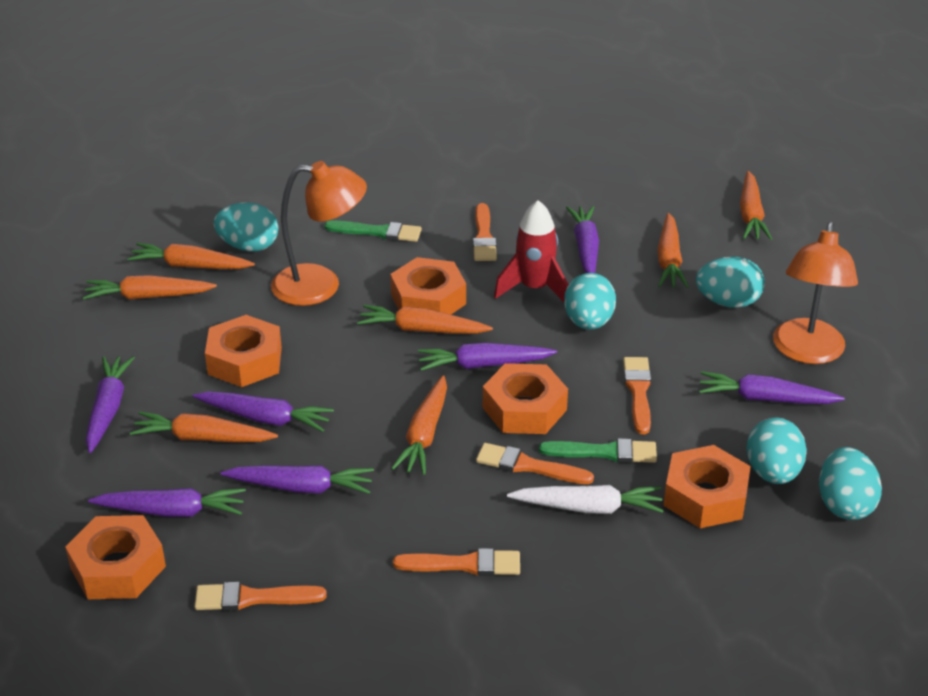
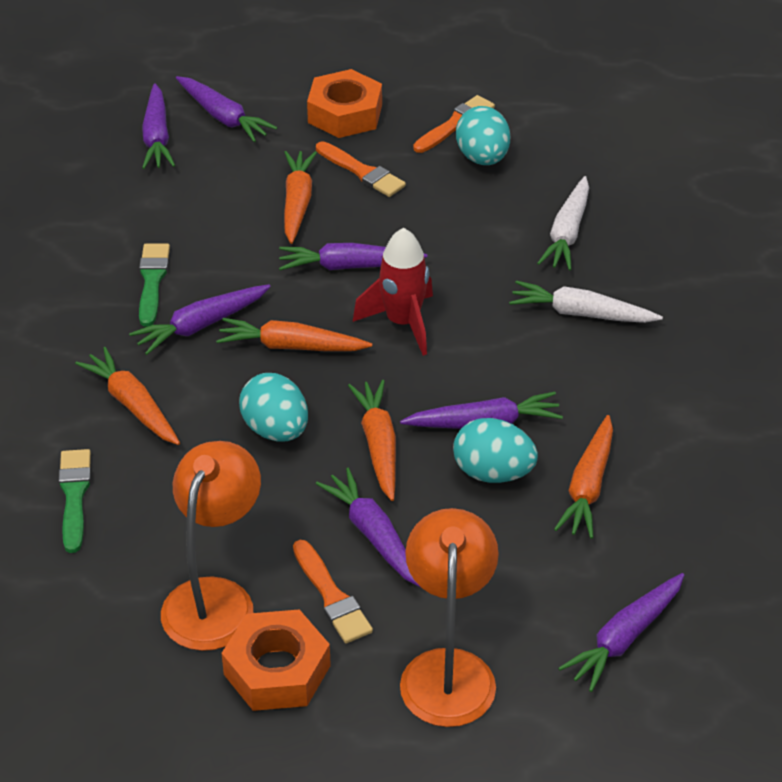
orange brush: 5 -> 3
orange carrot: 7 -> 5
orange nut: 5 -> 2
turquoise egg: 5 -> 3
white carrot: 1 -> 2

